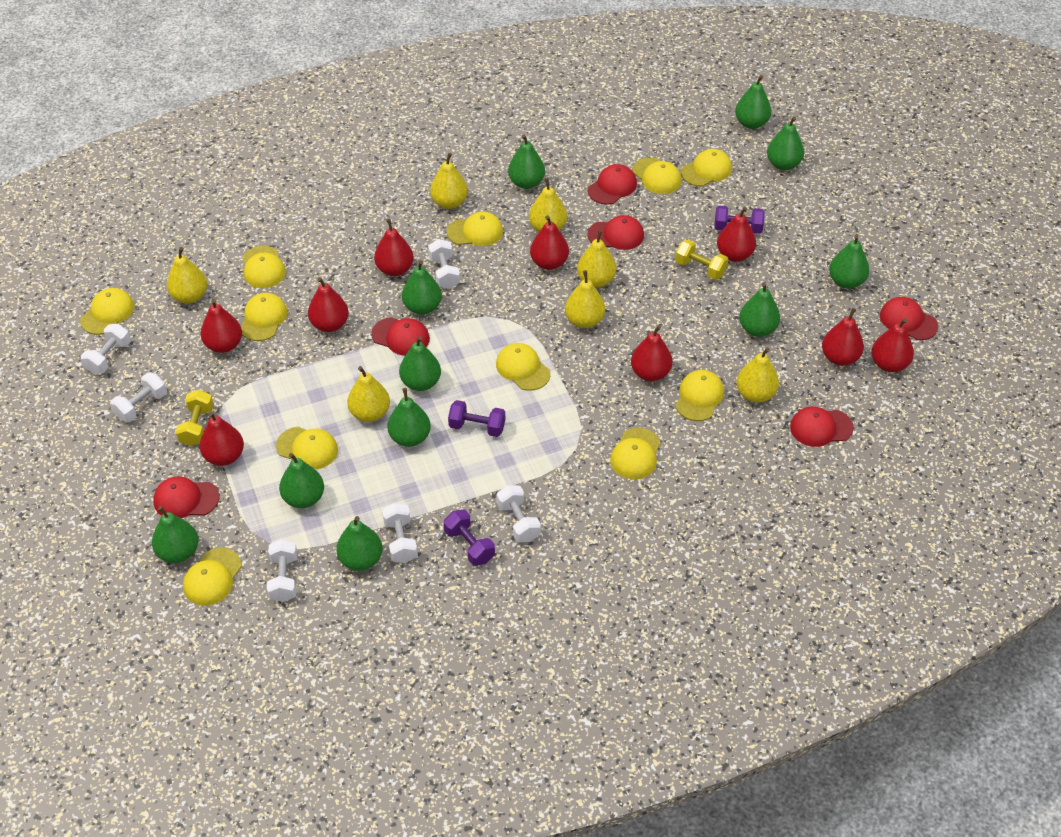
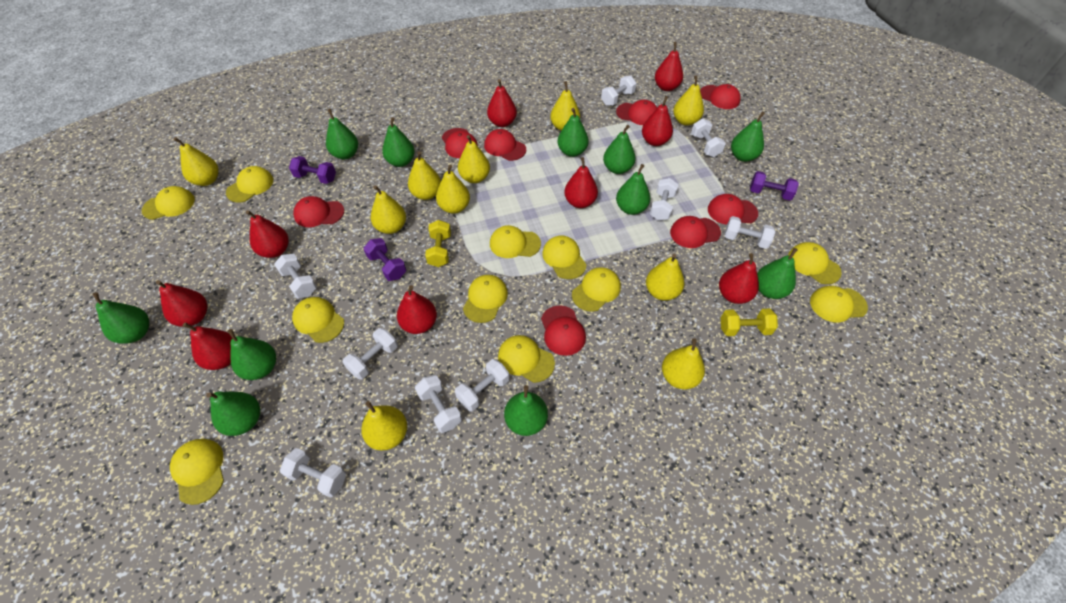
red cap: 6 -> 8
white dumbbell: 6 -> 9
yellow pear: 7 -> 10

